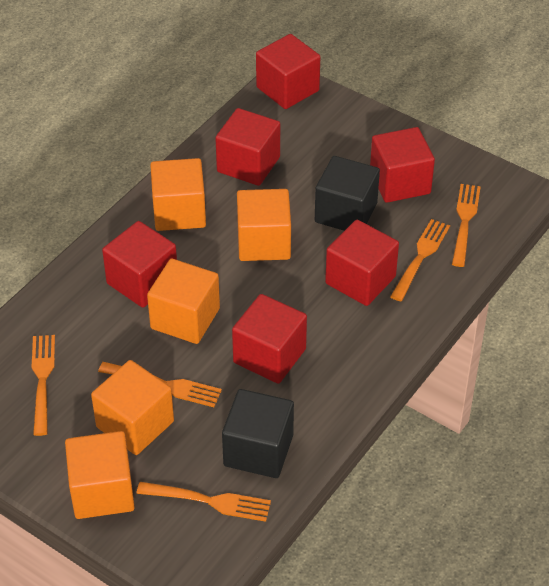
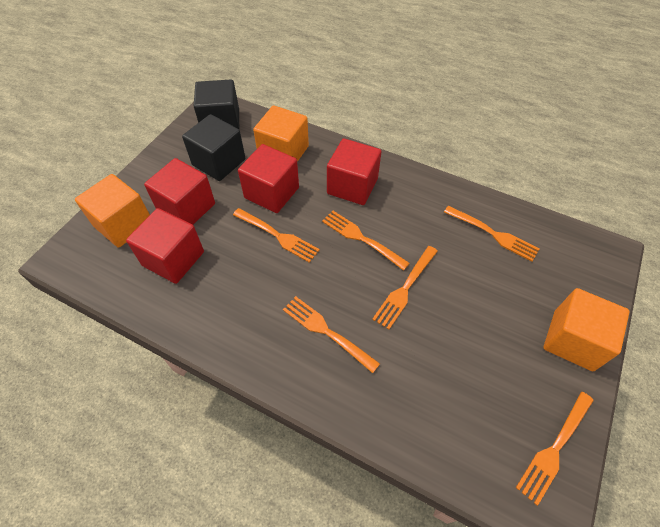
orange cube: 5 -> 3
orange fork: 5 -> 6
red cube: 6 -> 4

